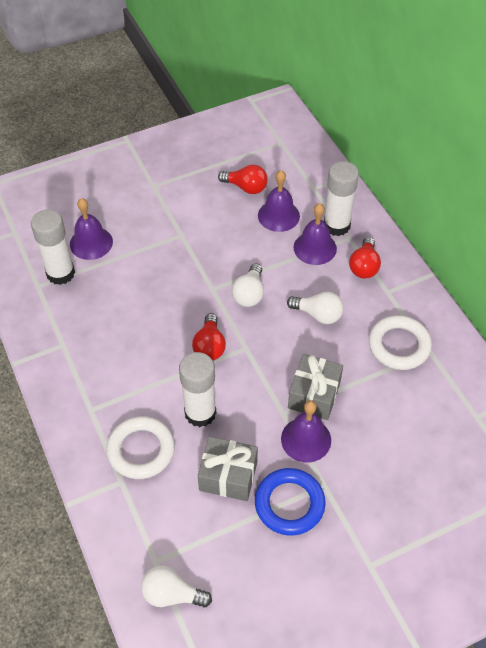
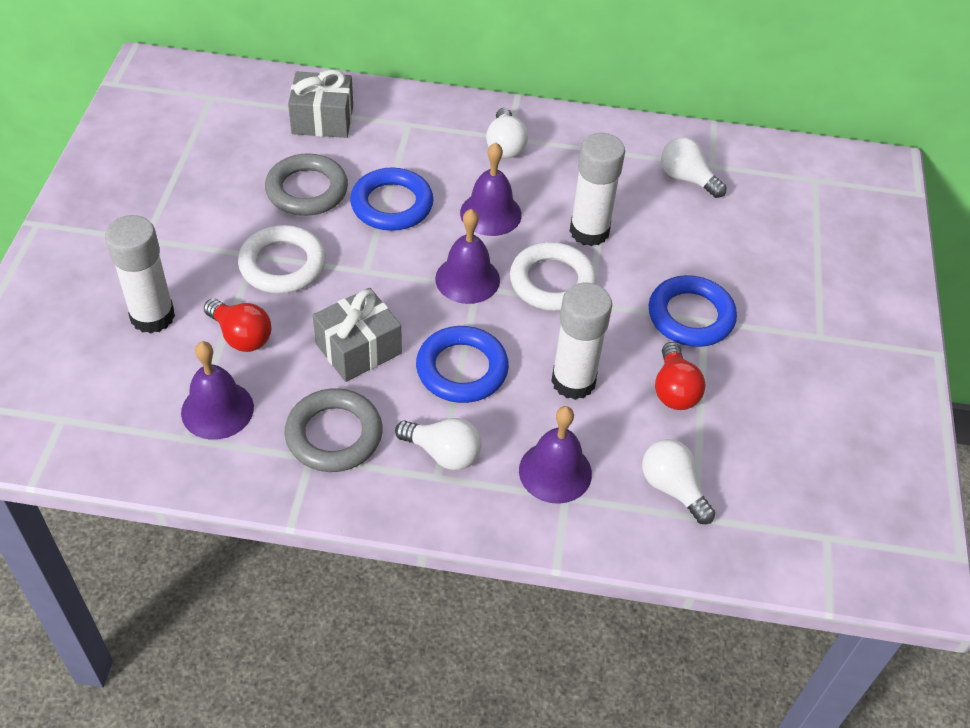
blue ring: 1 -> 3
grey ring: 0 -> 2
red light bulb: 3 -> 2
white light bulb: 3 -> 4

